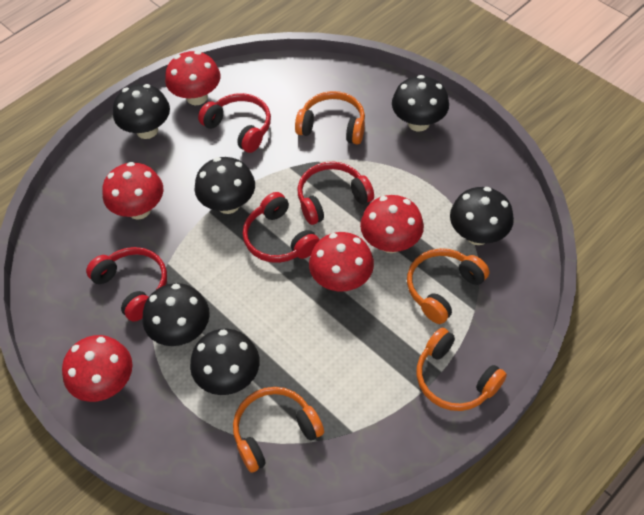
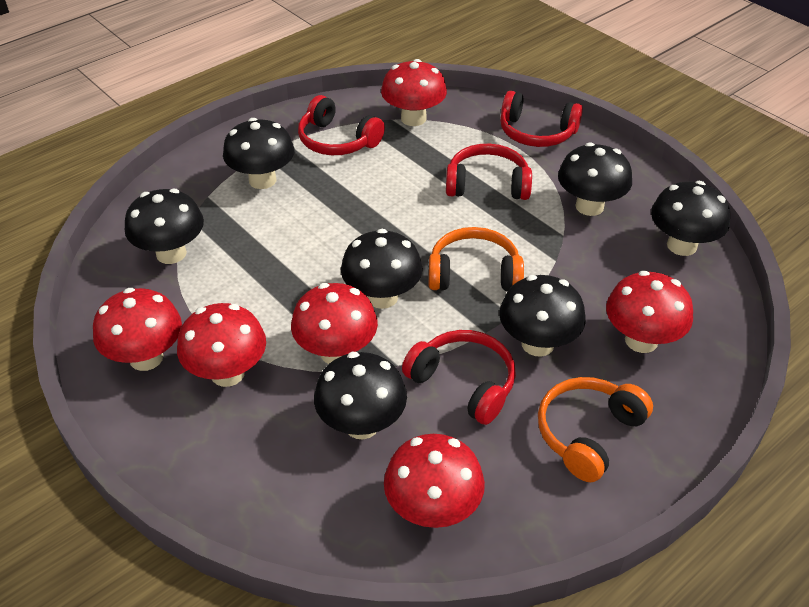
black mushroom: 6 -> 7
orange headphones: 4 -> 2
red mushroom: 5 -> 6

